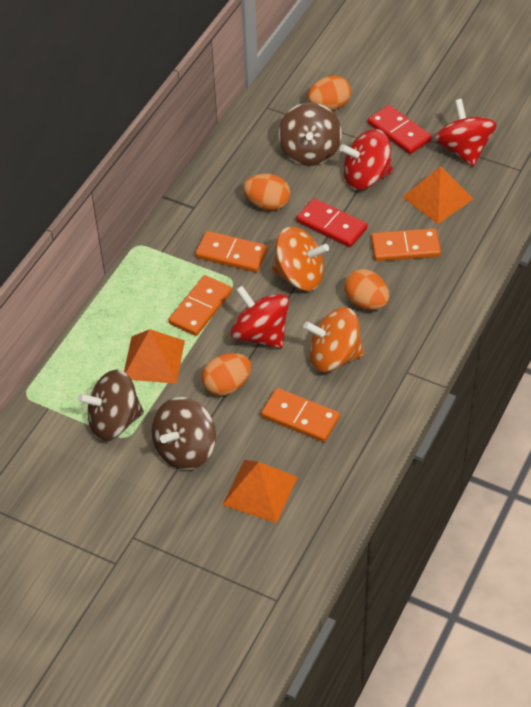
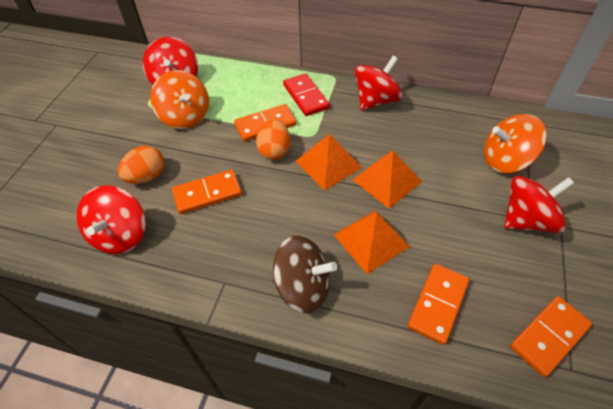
brown spinning top: 3 -> 1
orange egg: 4 -> 2
red domino: 2 -> 1
red spinning top: 3 -> 4

